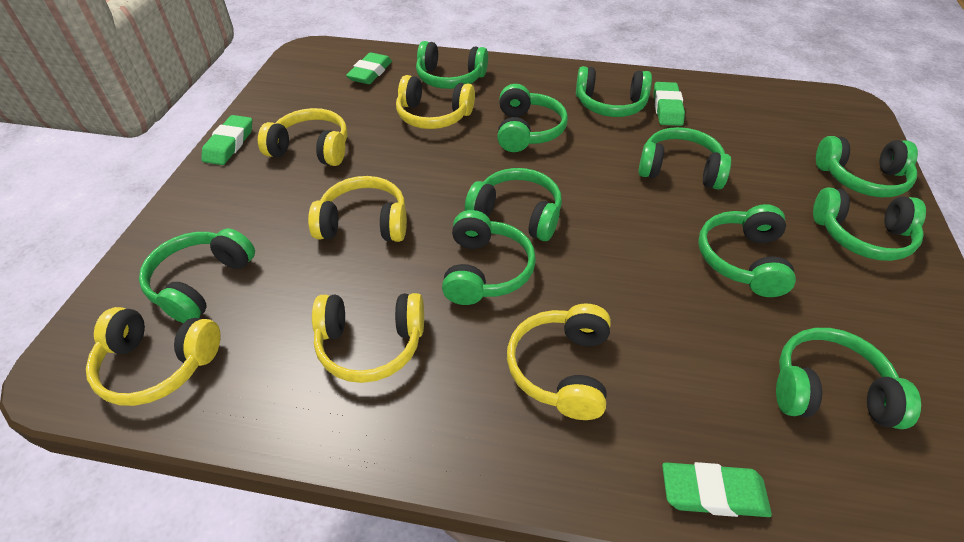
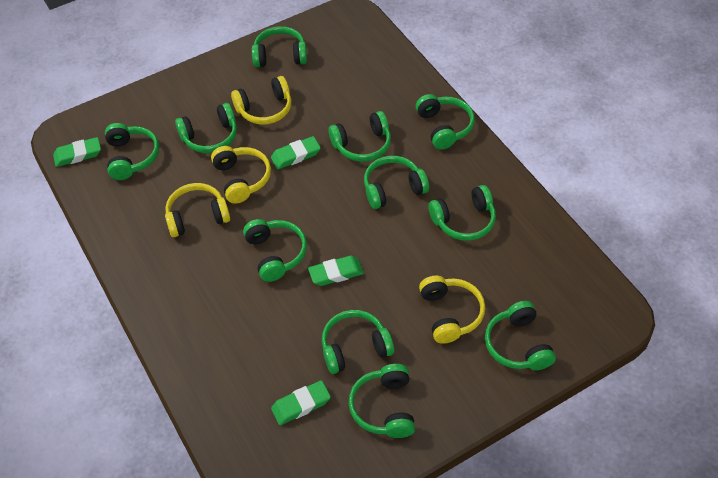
yellow headphones: 6 -> 4

